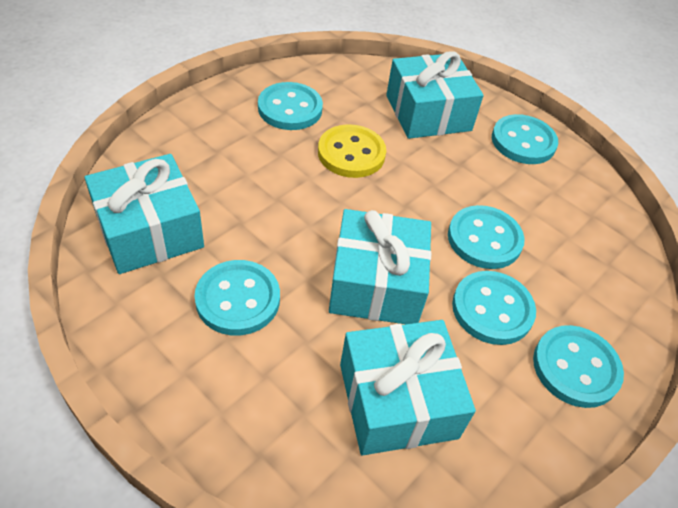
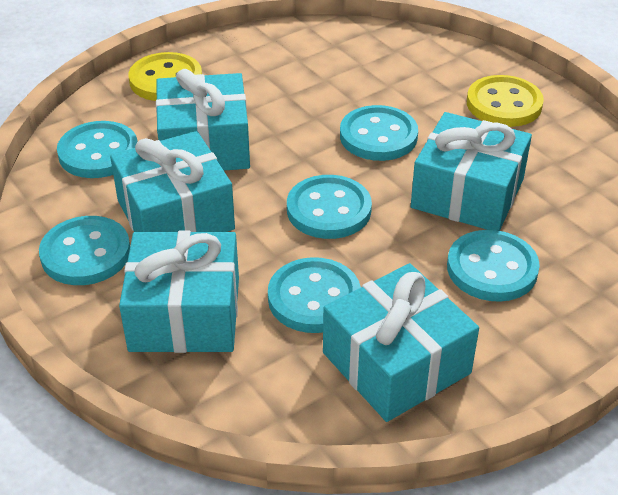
turquoise gift: 4 -> 5
yellow button: 1 -> 2

